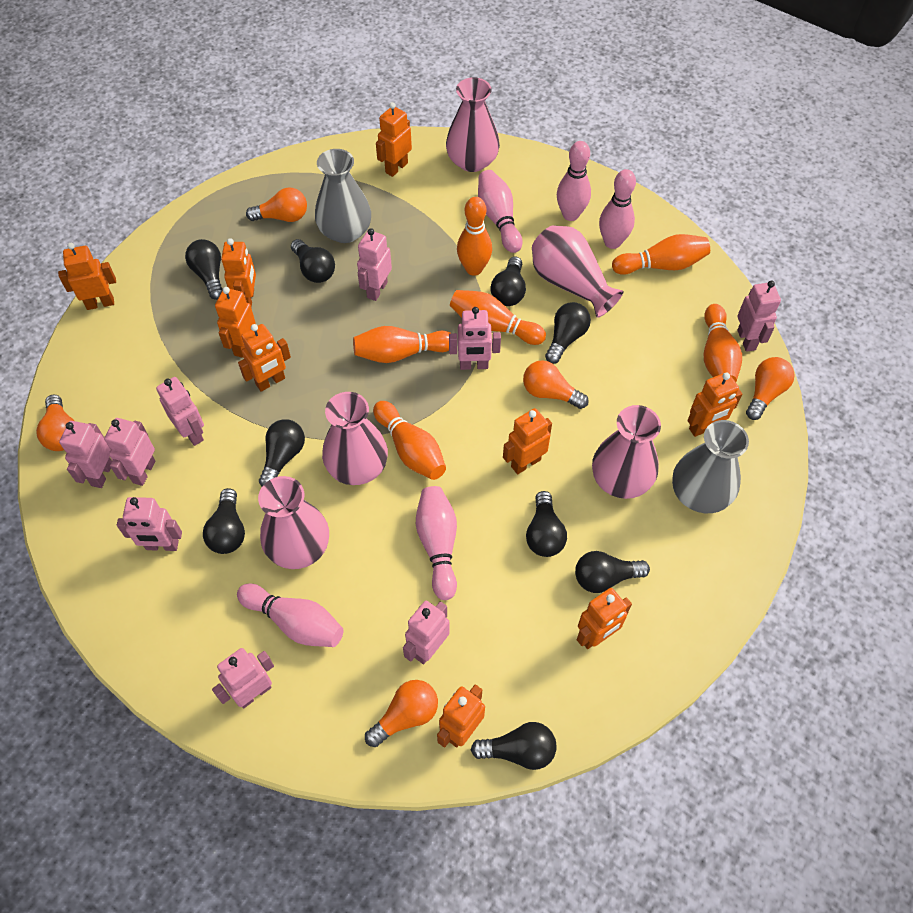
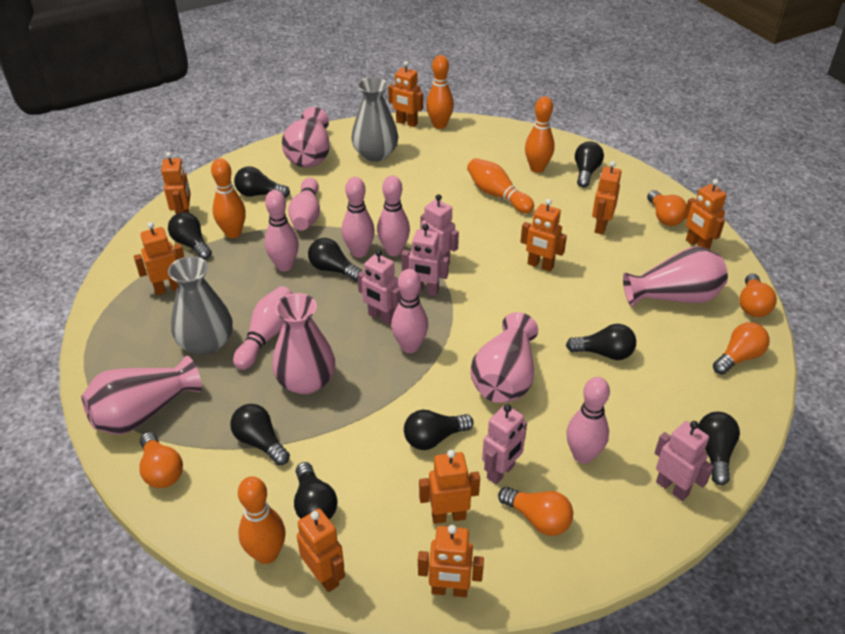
orange bowling pin: 6 -> 5
pink bowling pin: 5 -> 7
pink robot: 9 -> 5

